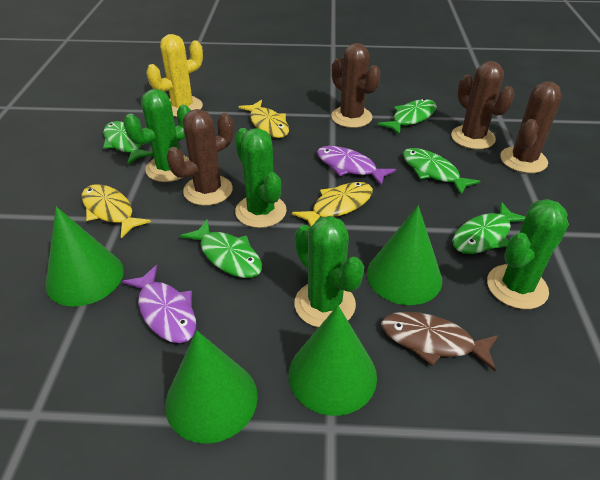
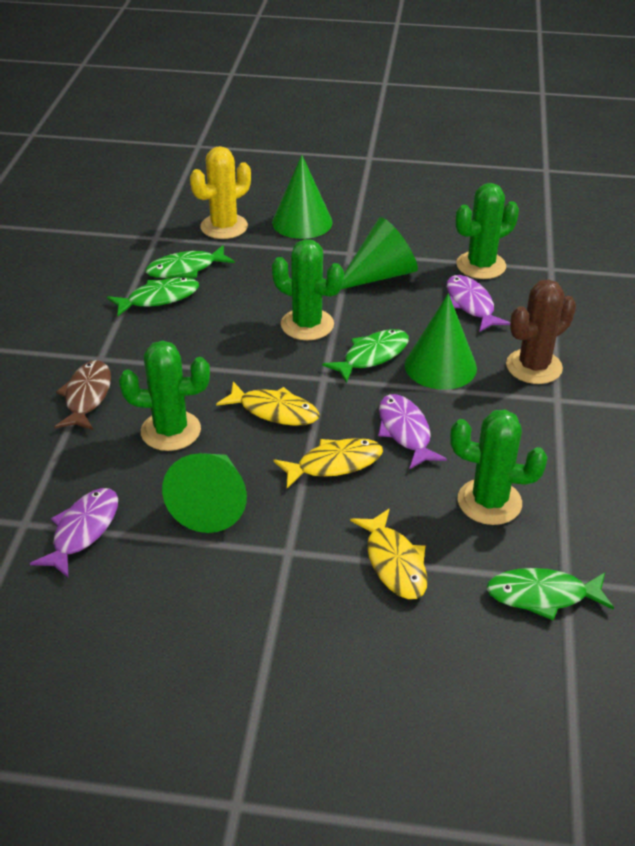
brown cactus: 4 -> 1
green fish: 5 -> 4
purple fish: 2 -> 3

